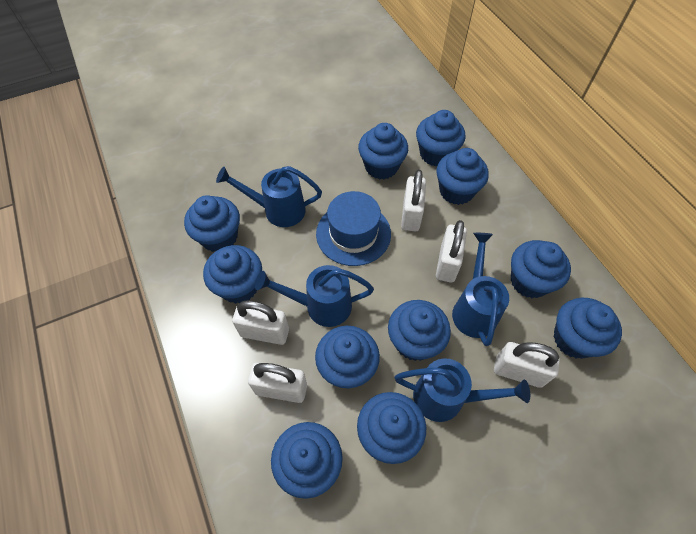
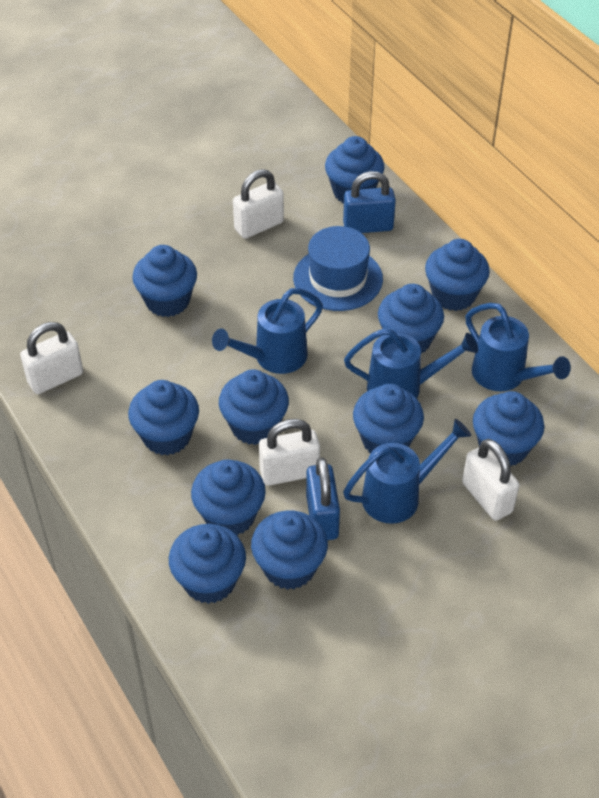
blue padlock: 0 -> 2
white padlock: 5 -> 4

